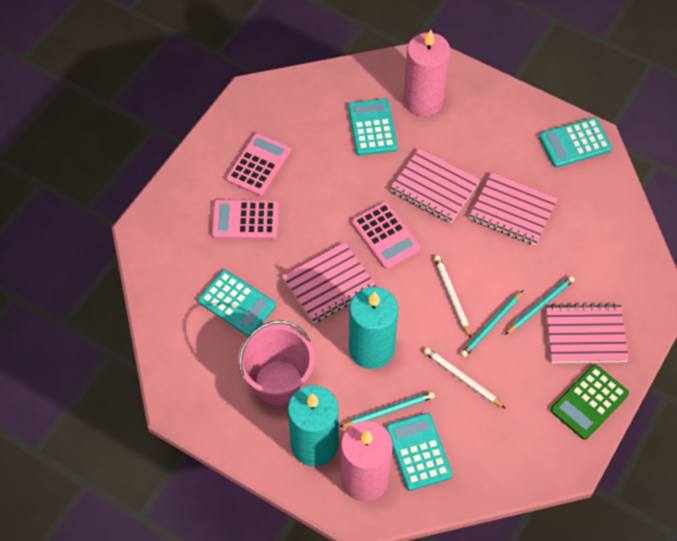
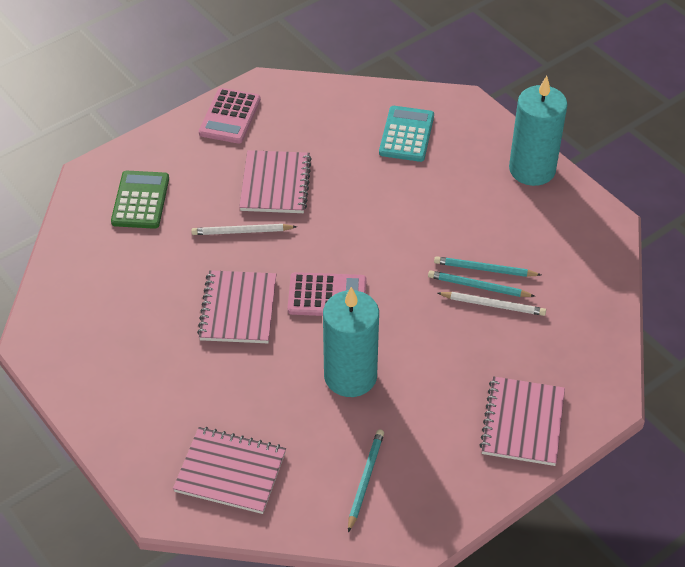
pink bucket: 1 -> 0
pink calculator: 3 -> 2
pink candle: 2 -> 0
turquoise calculator: 4 -> 1

